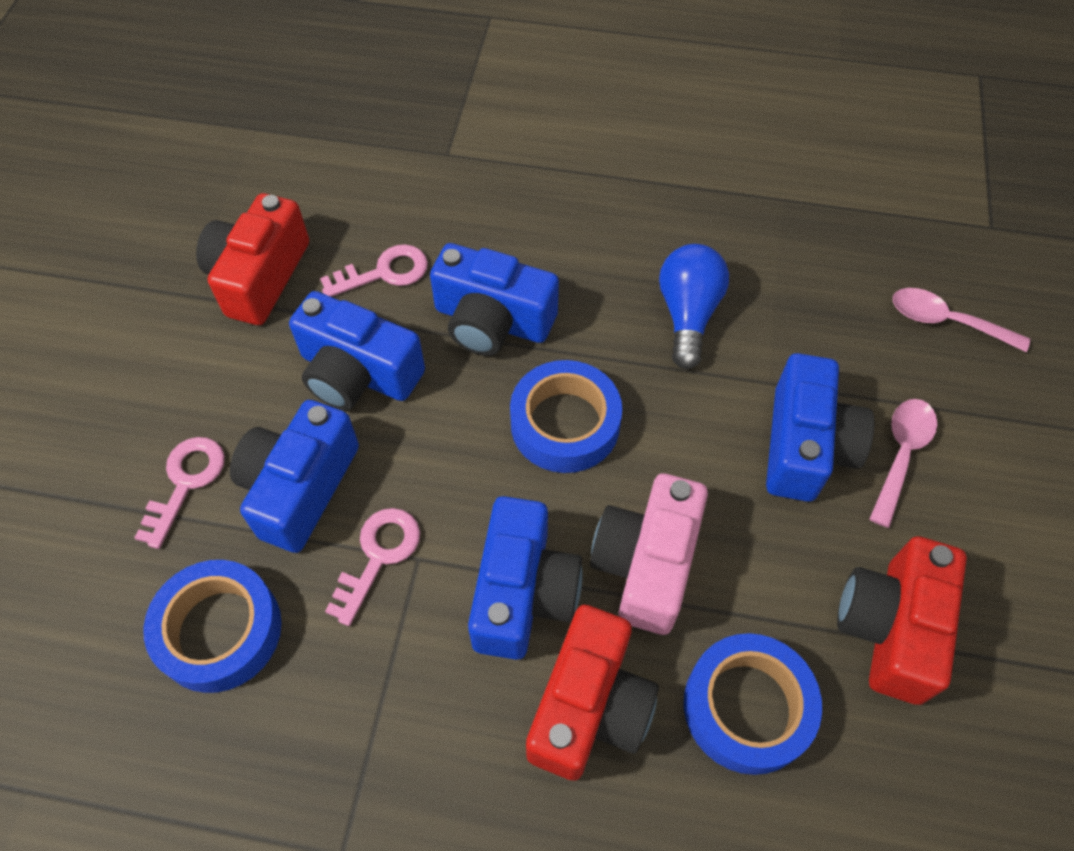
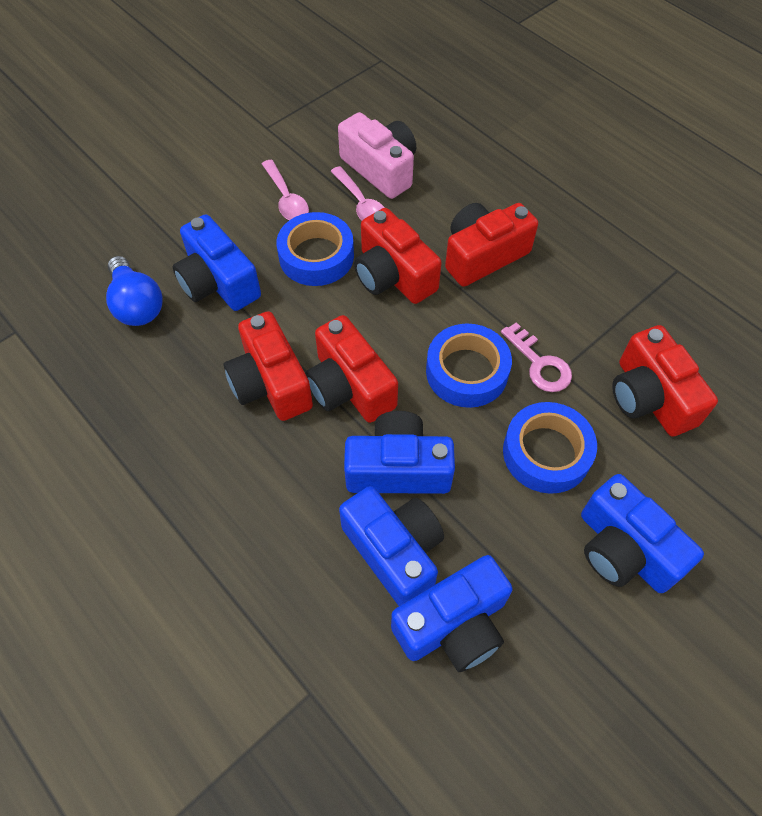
pink key: 3 -> 1
red camera: 3 -> 5

